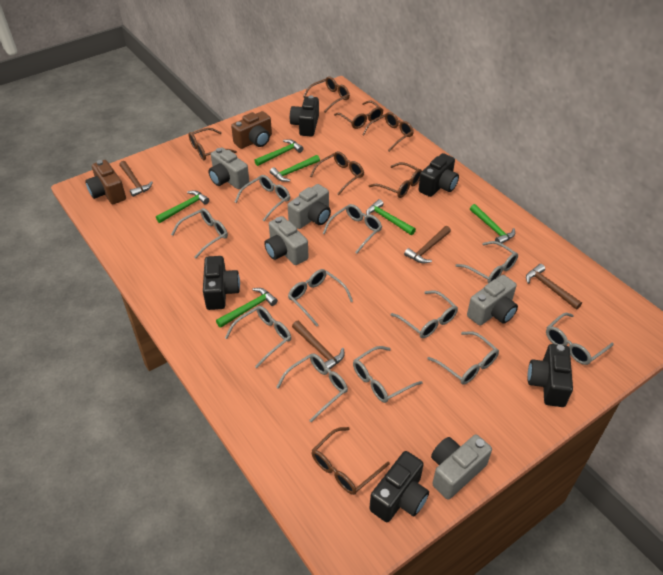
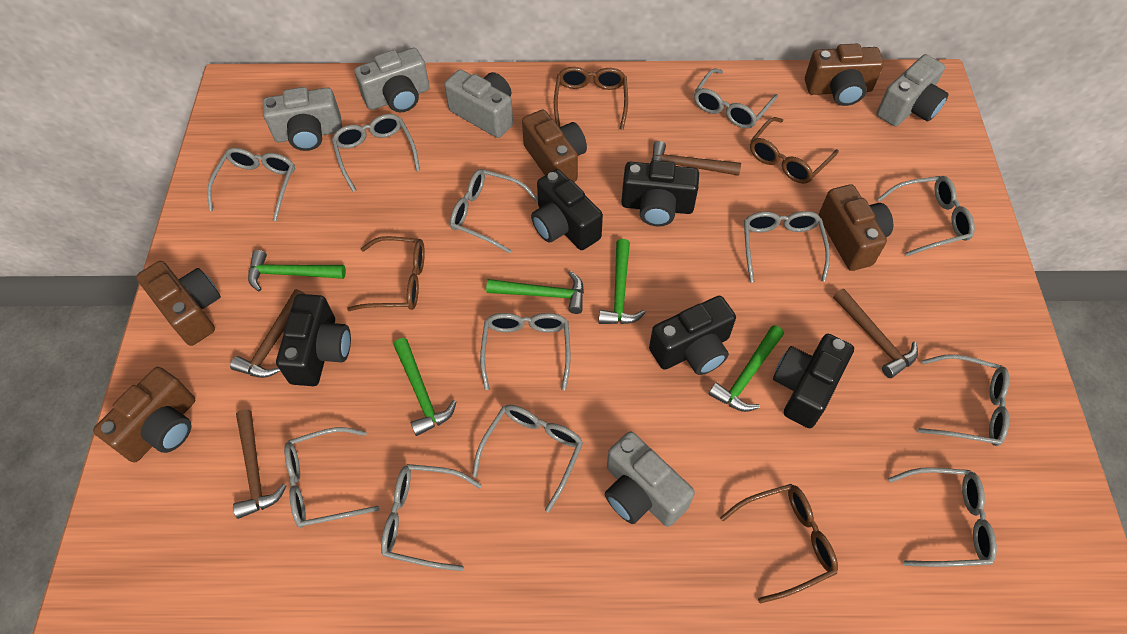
brown camera: 2 -> 5
brown glasses: 7 -> 4
green hammer: 6 -> 5
grey glasses: 11 -> 12

